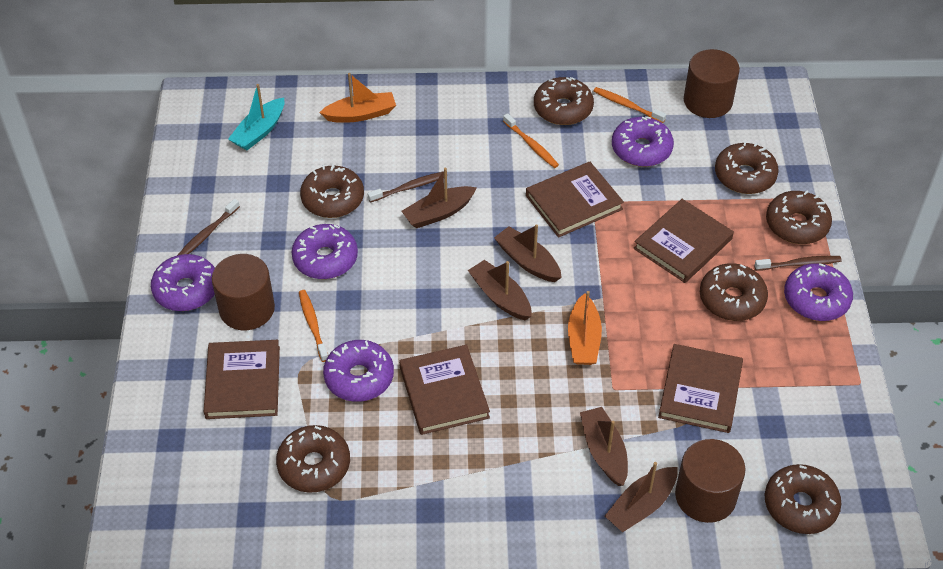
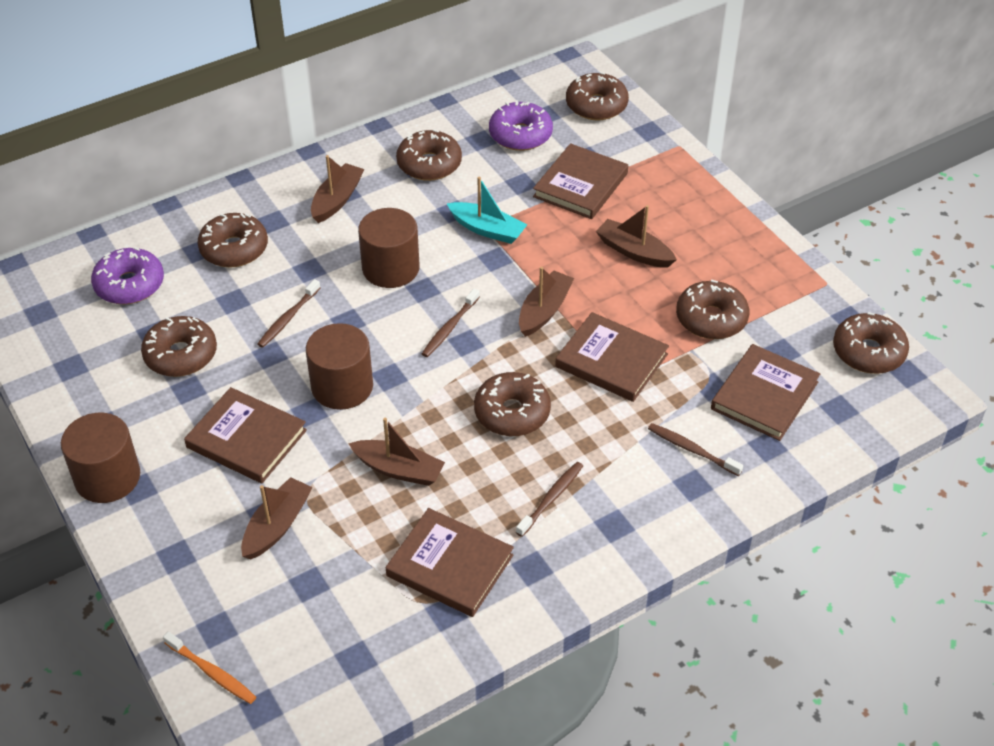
brown toothbrush: 3 -> 4
orange boat: 2 -> 0
orange toothbrush: 3 -> 1
purple donut: 5 -> 2

